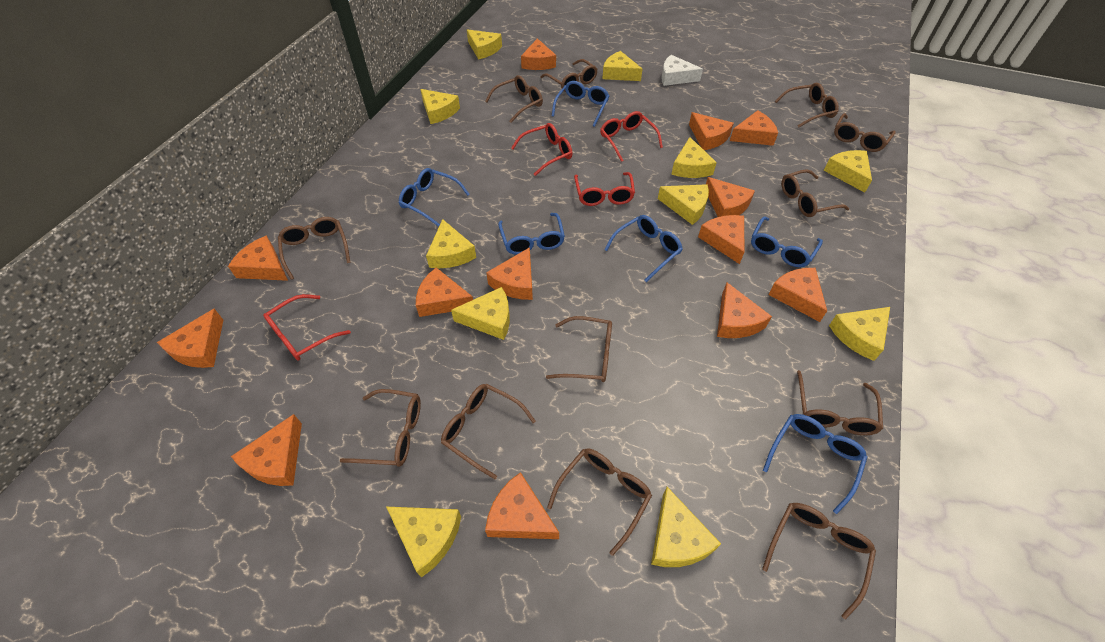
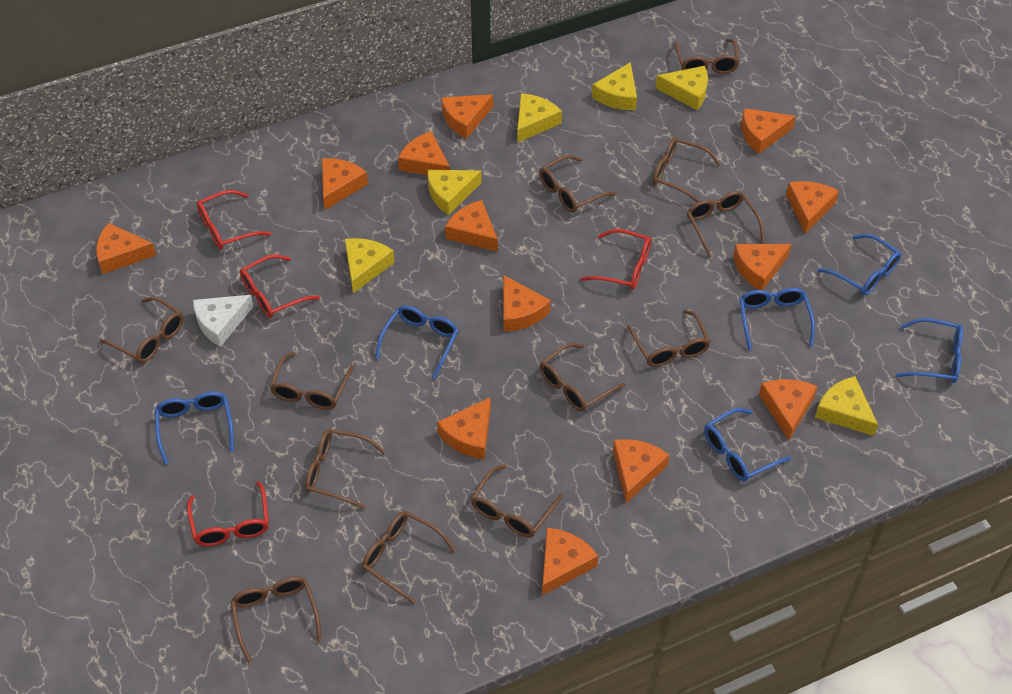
yellow cheese: 11 -> 6

